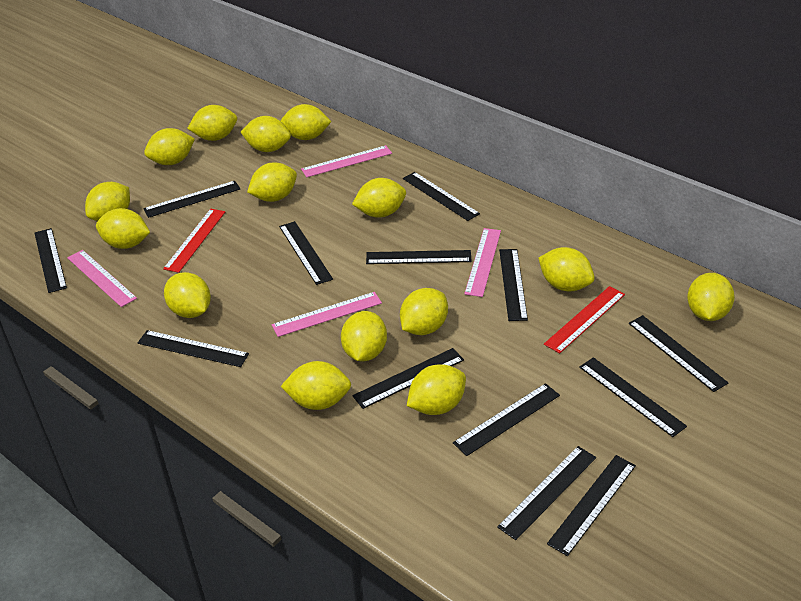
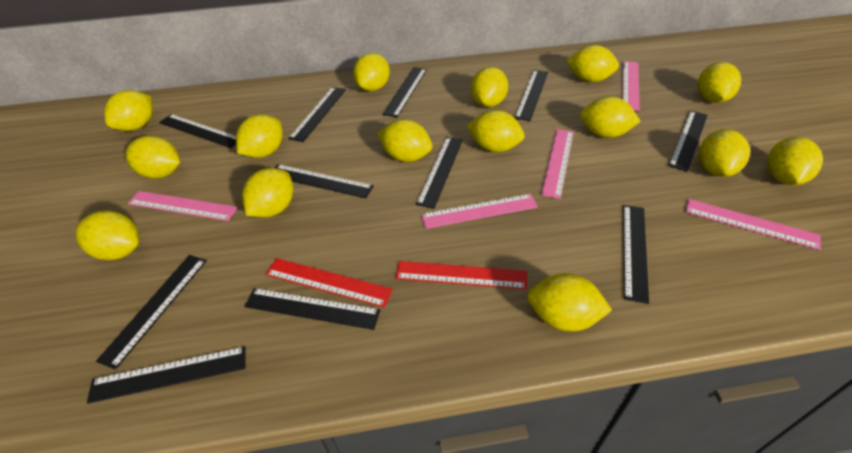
black ruler: 13 -> 11
pink ruler: 4 -> 5

